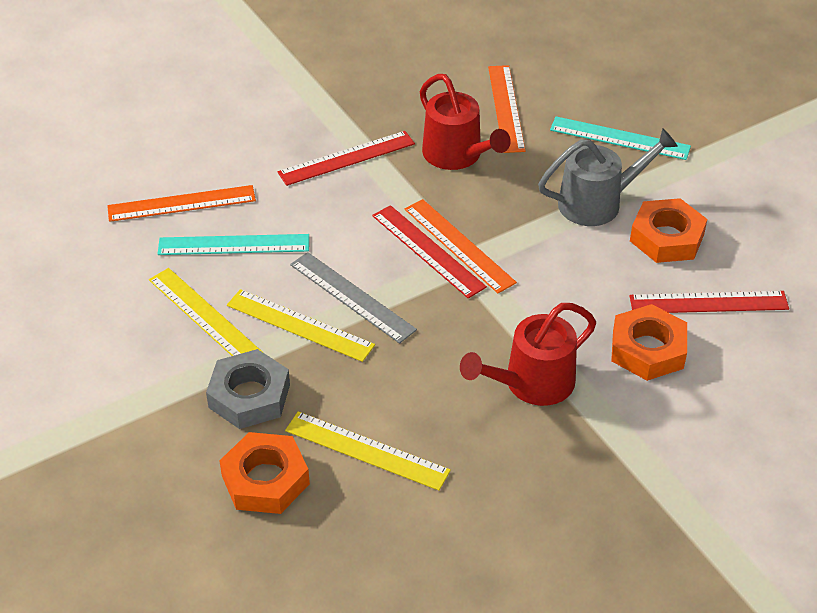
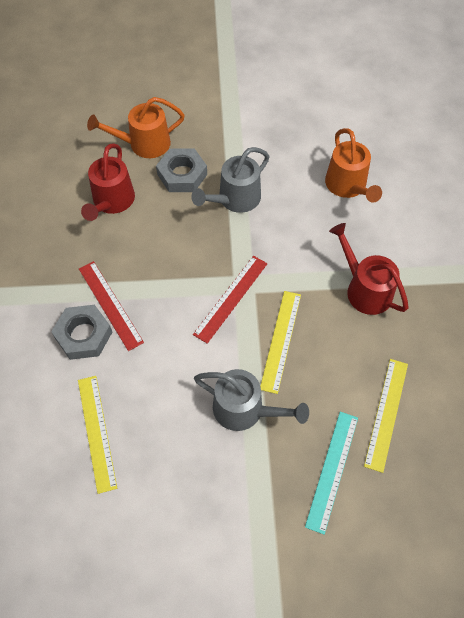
grey nut: 1 -> 2
grey ruler: 1 -> 0
grey watering can: 1 -> 2
orange nut: 3 -> 0
orange ruler: 3 -> 0
orange watering can: 0 -> 2
red ruler: 3 -> 2
turquoise ruler: 2 -> 1

